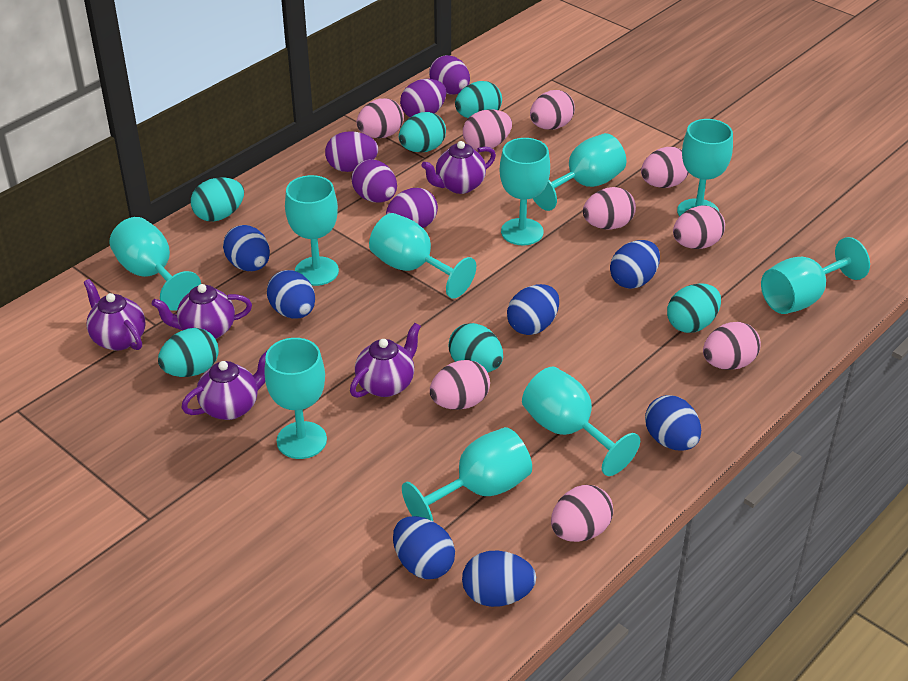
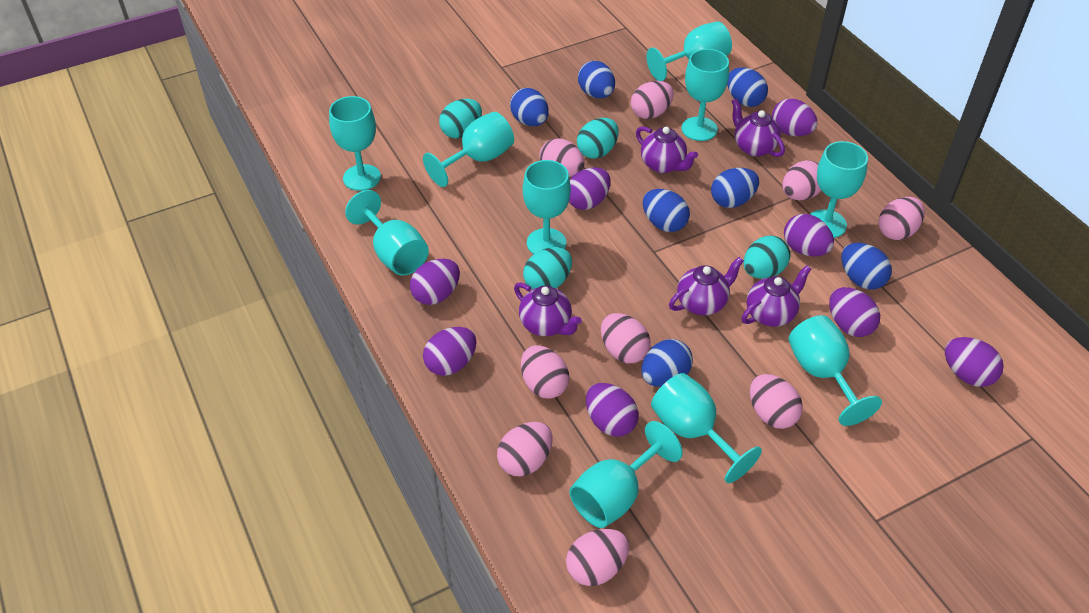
purple egg: 5 -> 8
turquoise egg: 6 -> 4

